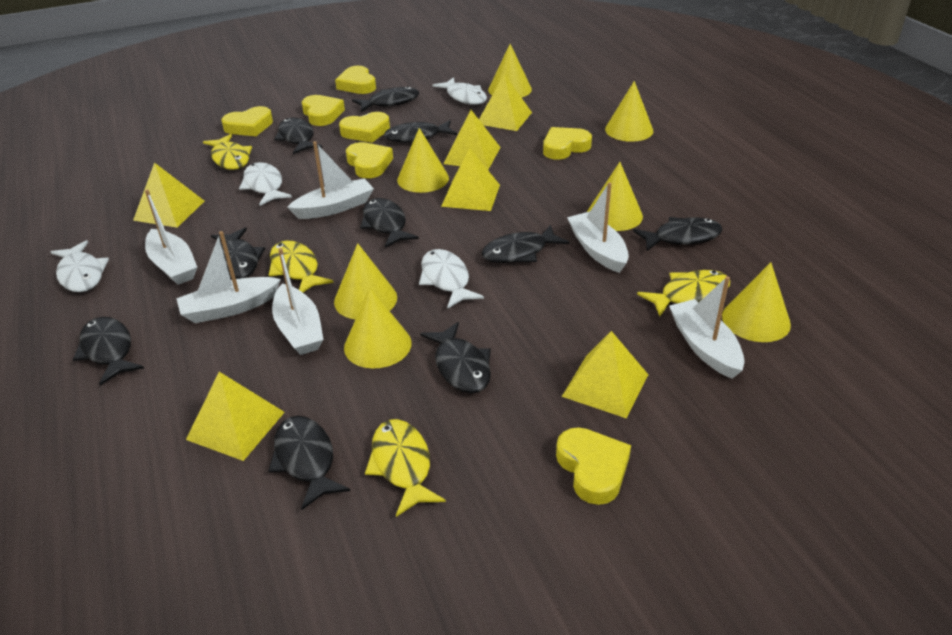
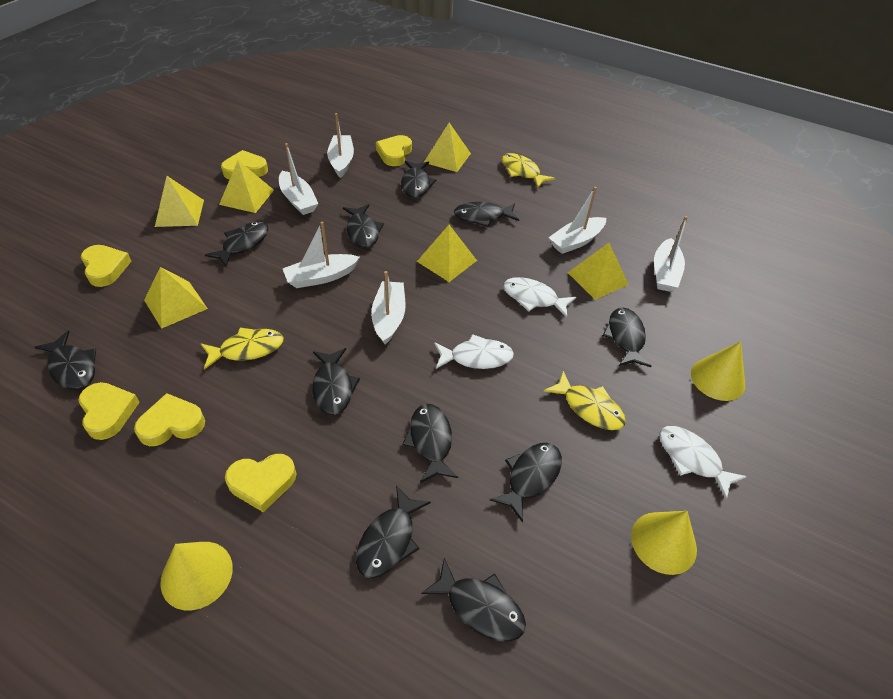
black fish: 10 -> 11
white fish: 4 -> 3
yellow cone: 7 -> 3
yellow fish: 4 -> 3
yellow heart: 7 -> 6

